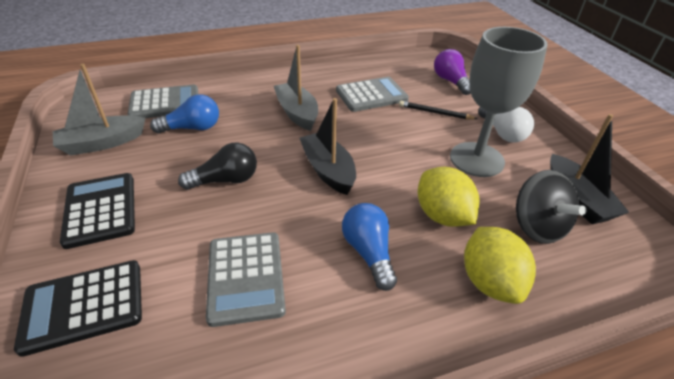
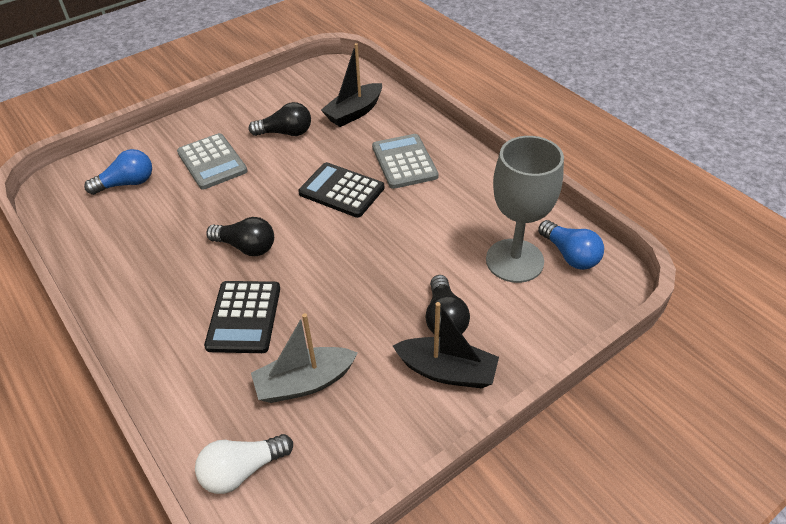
black light bulb: 1 -> 3
black pencil: 1 -> 0
black spinning top: 1 -> 0
grey boat: 2 -> 1
grey calculator: 3 -> 2
purple light bulb: 1 -> 0
yellow lemon: 2 -> 0

